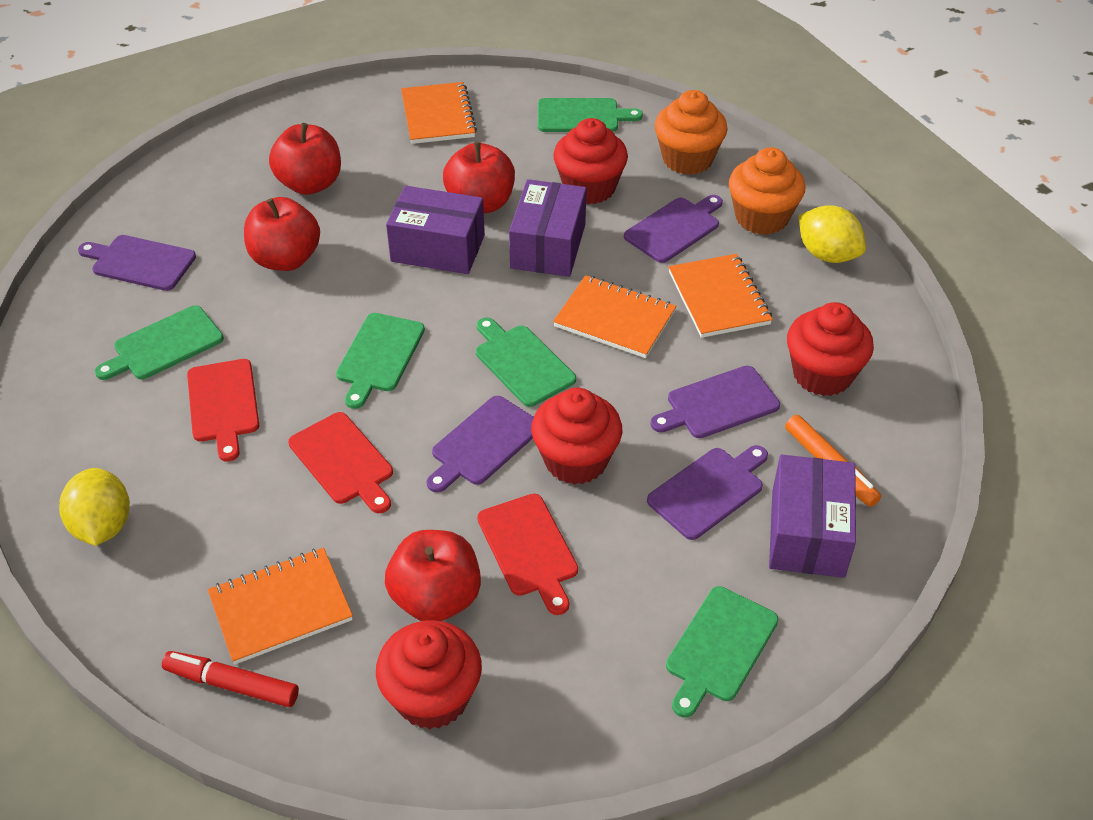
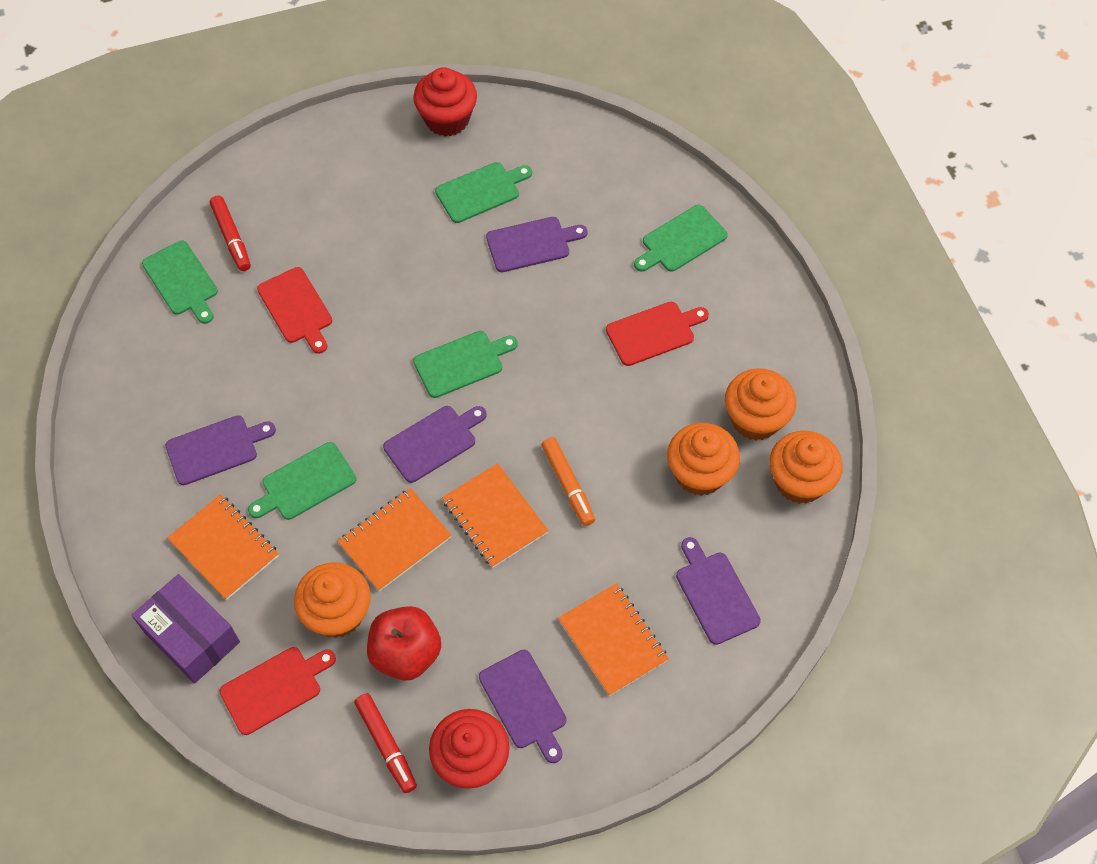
orange cupcake: 2 -> 4
purple box: 3 -> 1
red apple: 4 -> 1
red cupcake: 4 -> 2
red marker: 1 -> 2
yellow lemon: 2 -> 0

